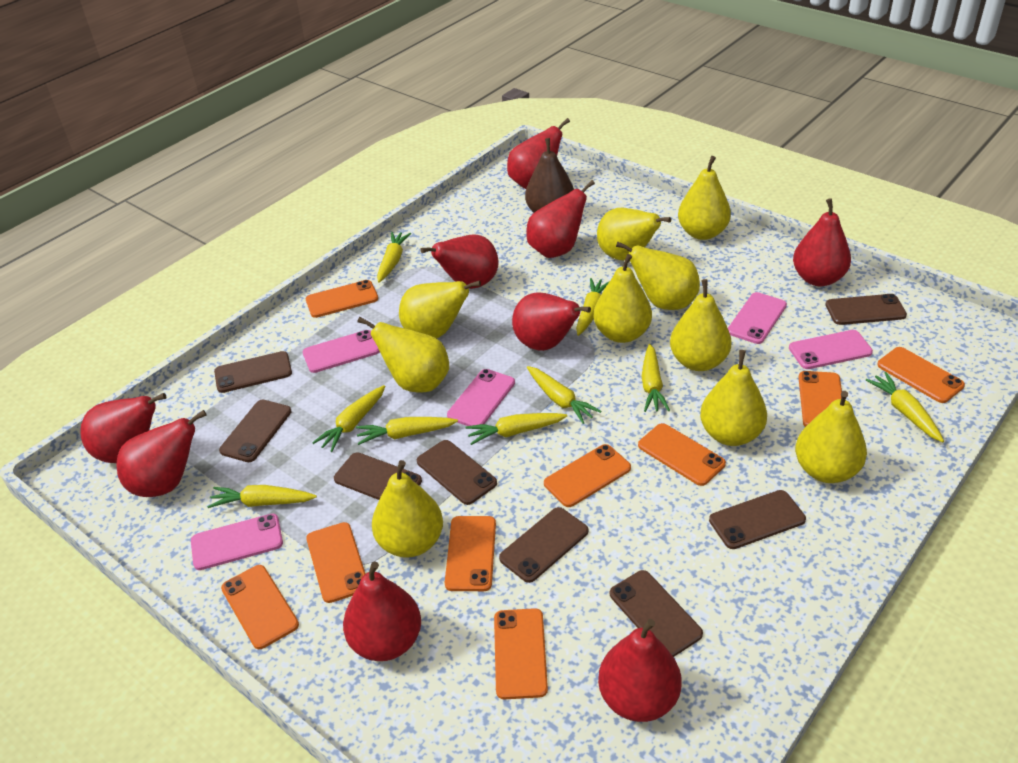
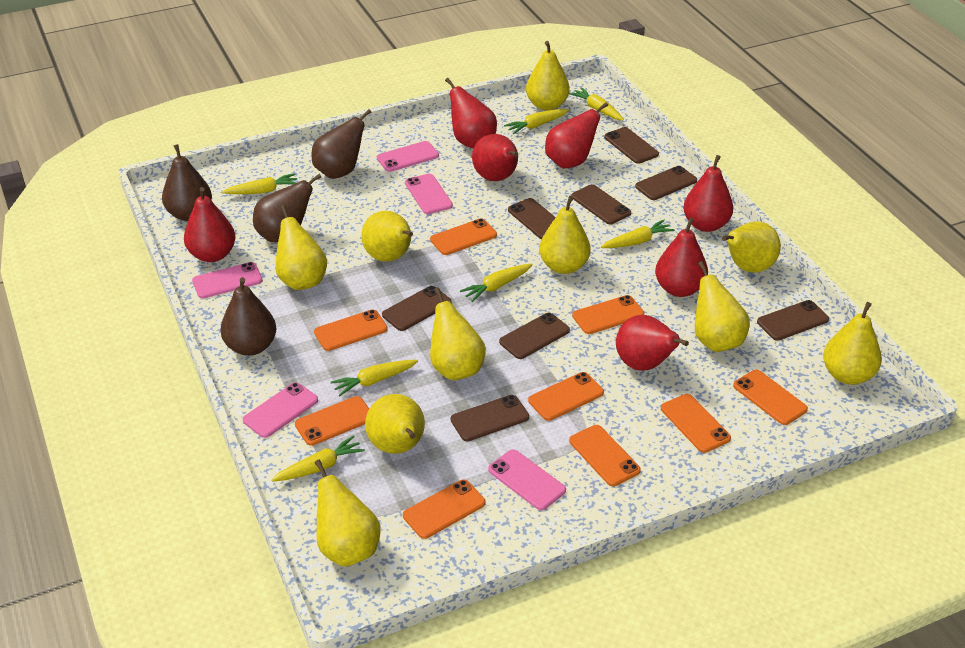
brown pear: 1 -> 4
red pear: 9 -> 7
yellow carrot: 9 -> 7

